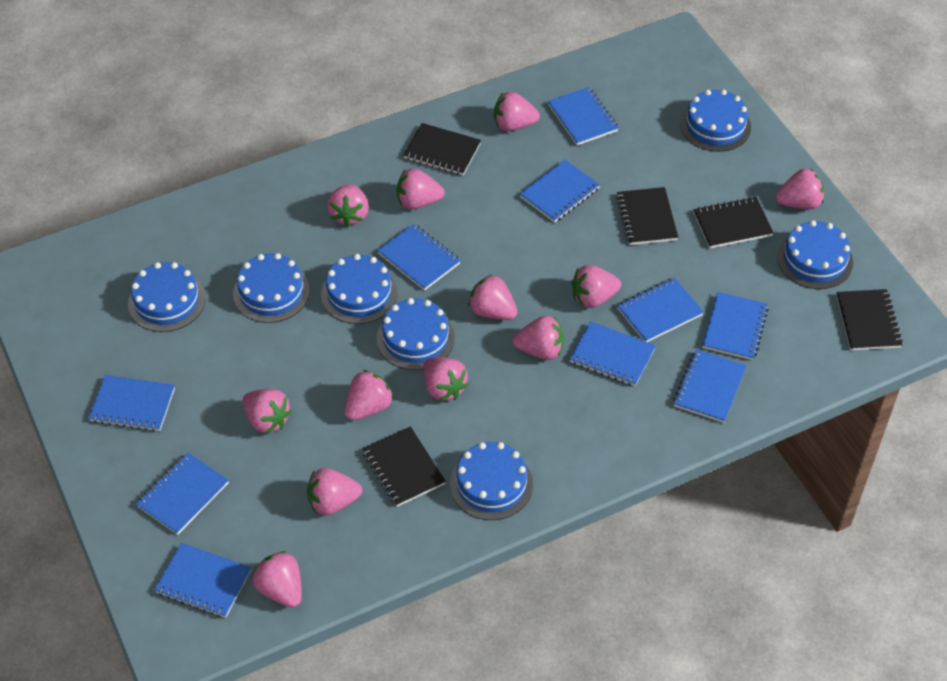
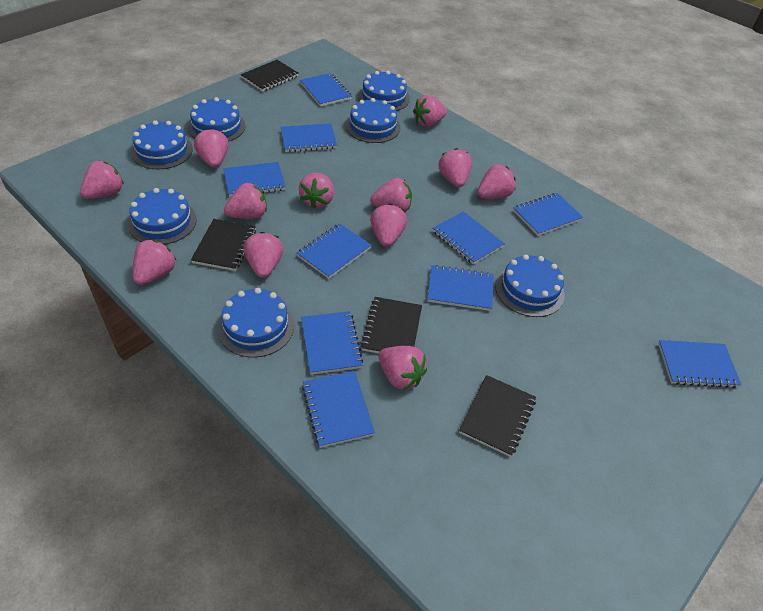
black notebook: 5 -> 4

